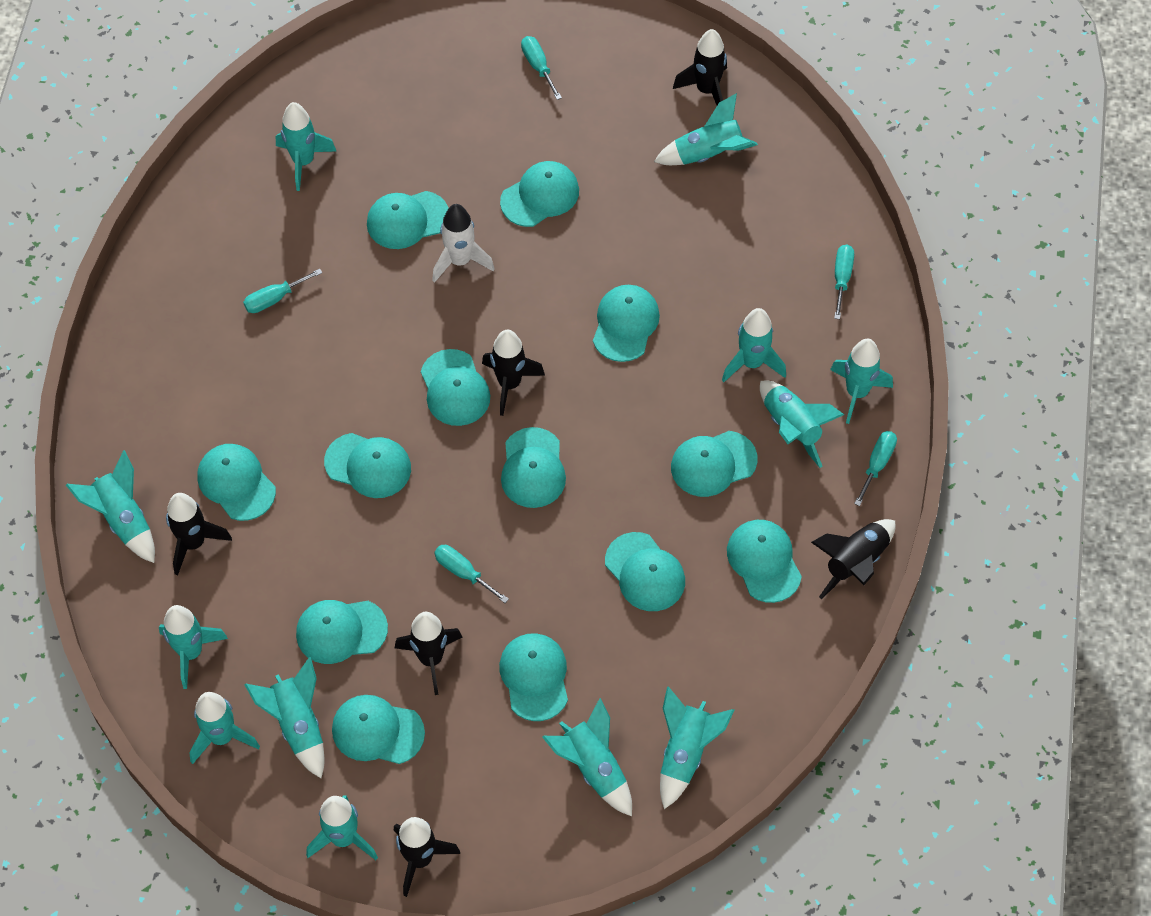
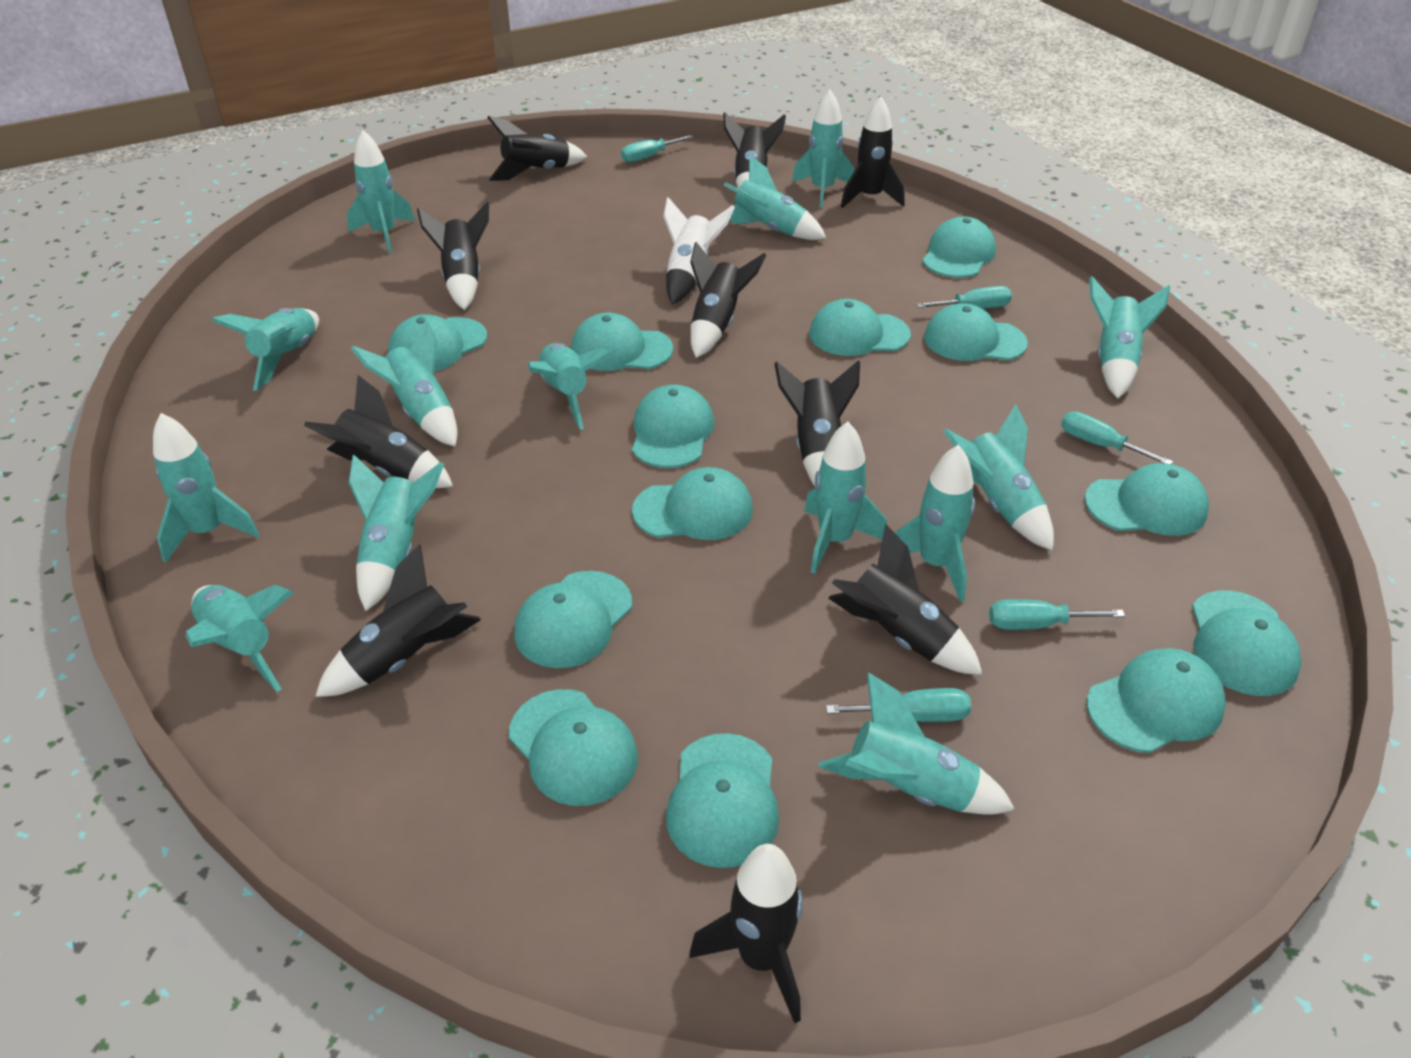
black rocket: 6 -> 10
turquoise rocket: 12 -> 14

